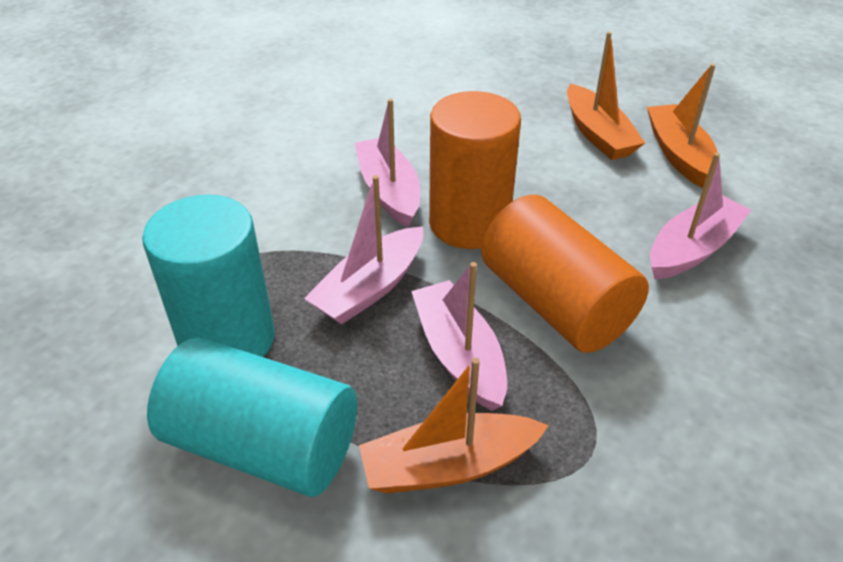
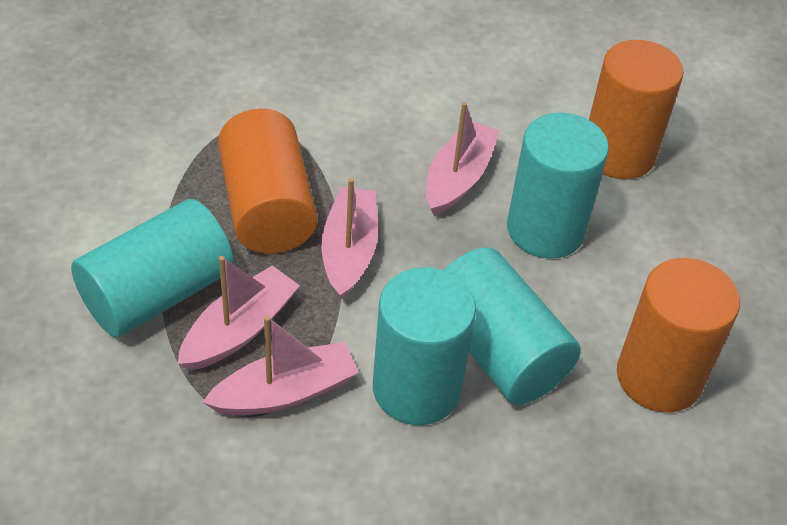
orange boat: 3 -> 0
orange cylinder: 2 -> 3
turquoise cylinder: 2 -> 4

